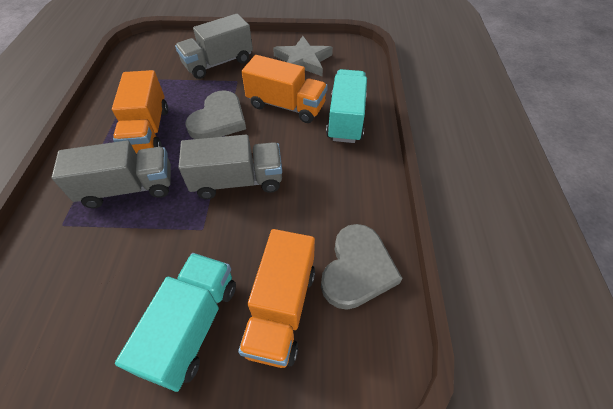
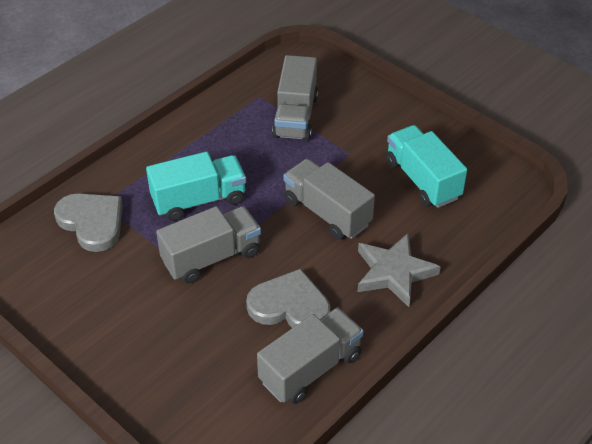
grey truck: 3 -> 4
orange truck: 3 -> 0

